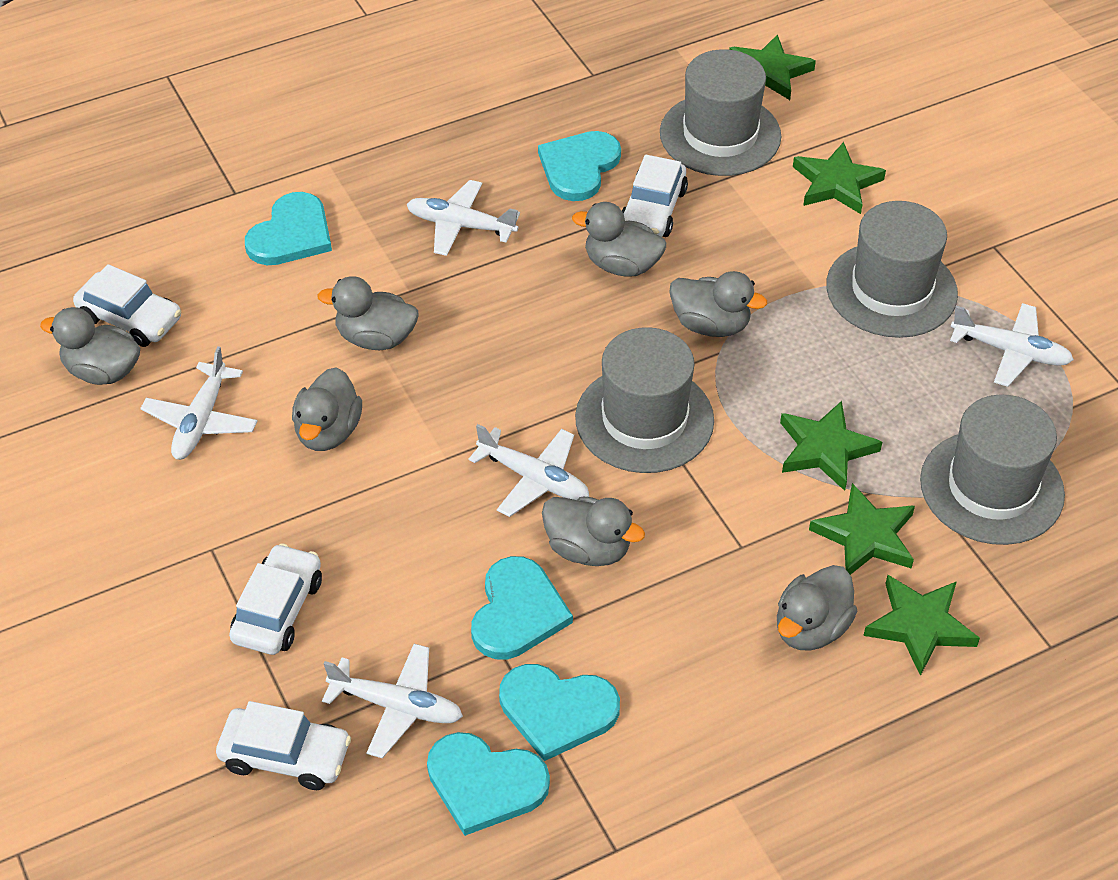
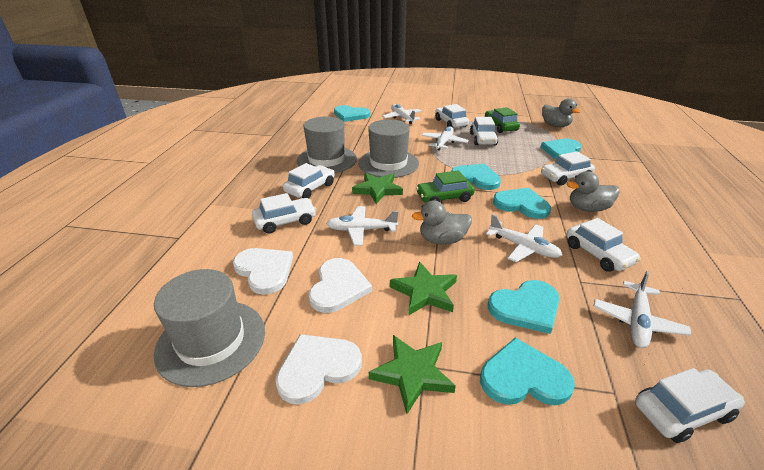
green car: 0 -> 2
green star: 5 -> 3
grey duck: 7 -> 3
grey hat: 4 -> 3
turquoise heart: 5 -> 6
white car: 4 -> 7
white heart: 0 -> 3

